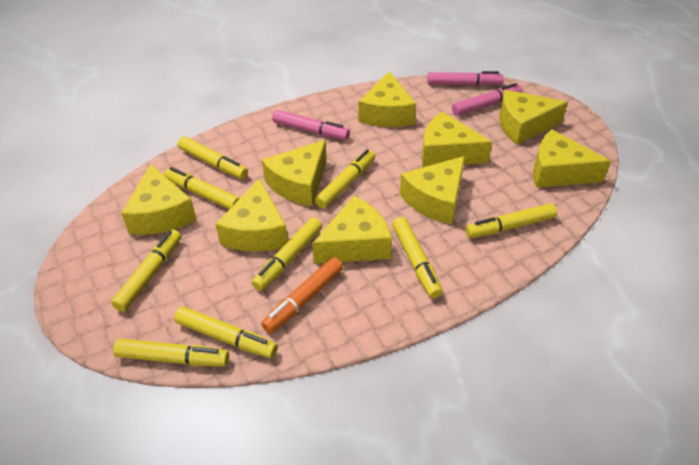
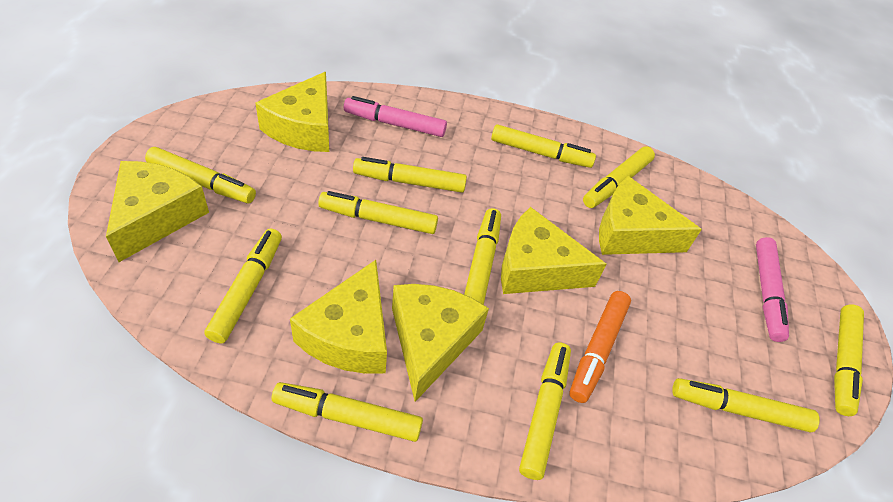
pink marker: 3 -> 2
yellow cheese: 9 -> 6
yellow marker: 9 -> 11

